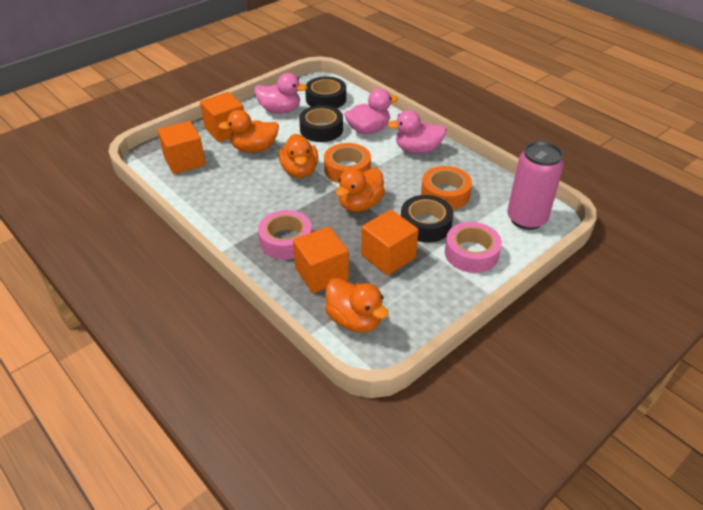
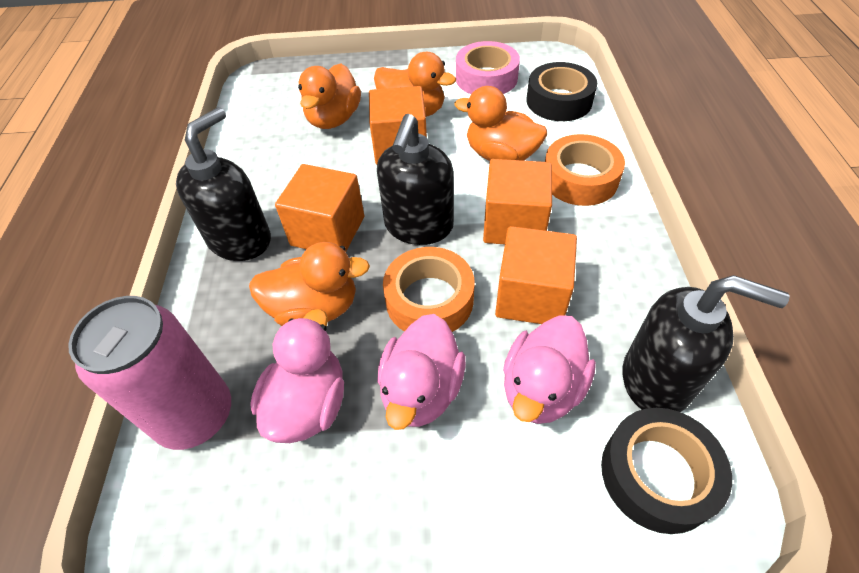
black soap dispenser: 0 -> 3
black tape: 3 -> 2
pink tape: 2 -> 1

